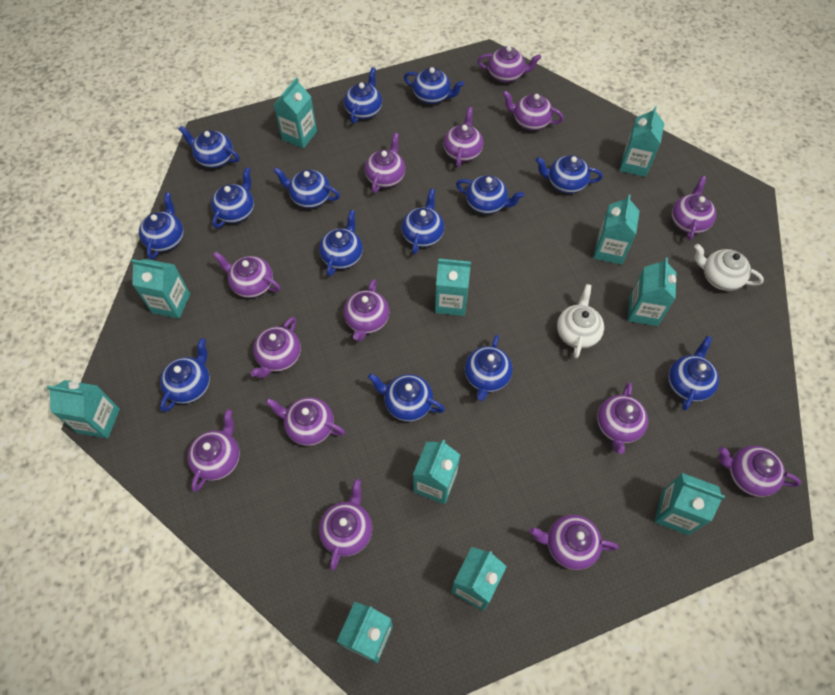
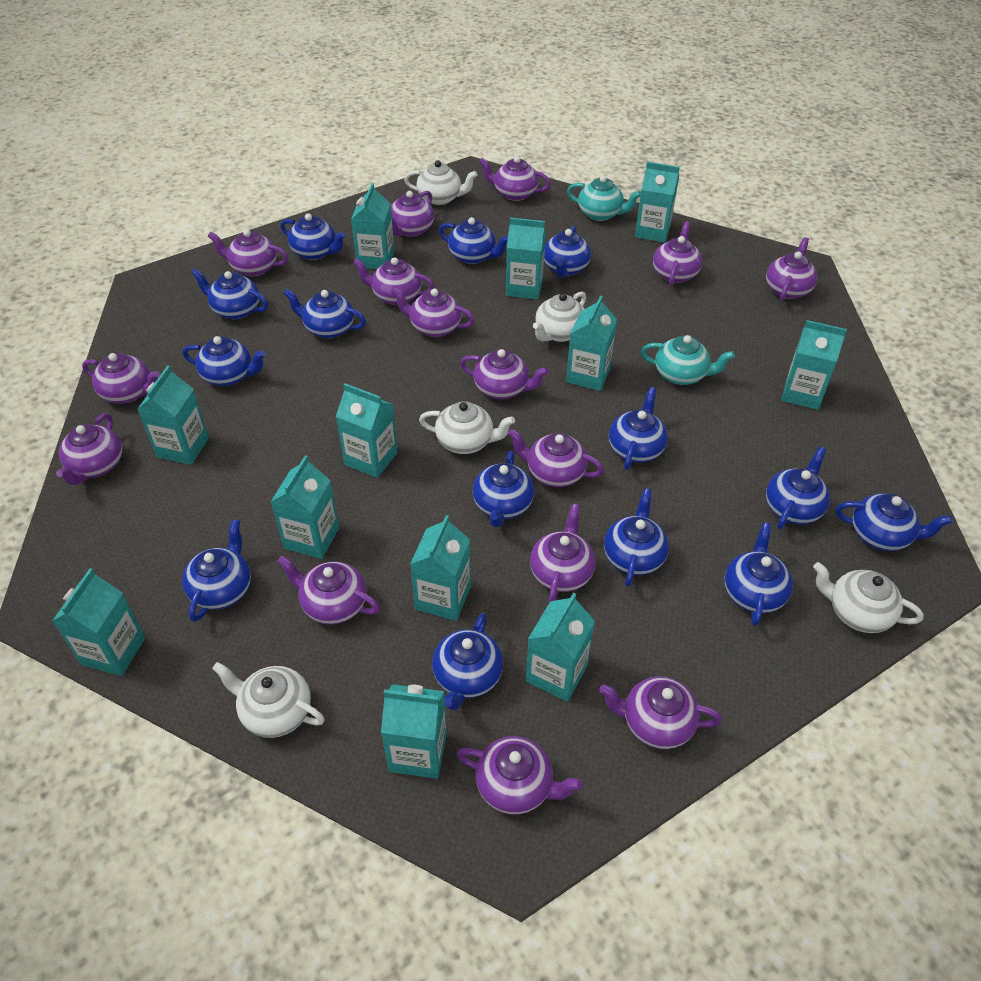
purple teapot: 14 -> 15
turquoise carton: 11 -> 12
turquoise teapot: 0 -> 2
white teapot: 2 -> 5

